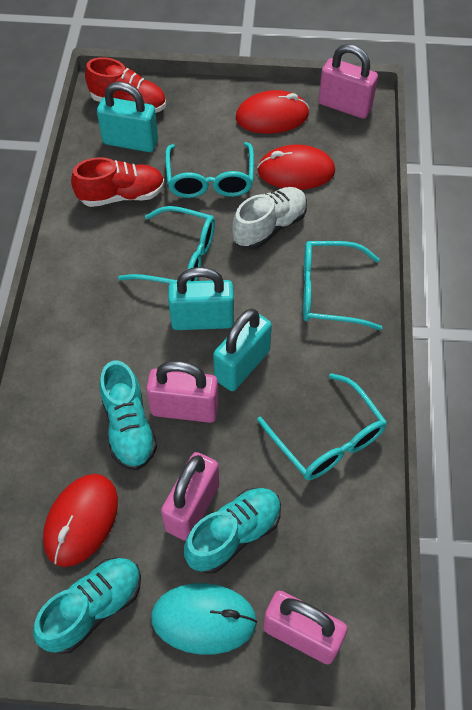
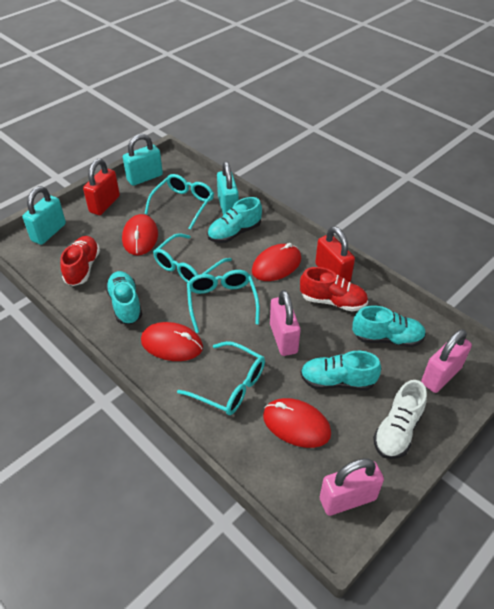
pink padlock: 4 -> 3
red mouse: 3 -> 4
red padlock: 0 -> 2
turquoise mouse: 1 -> 0
turquoise shoe: 3 -> 4

